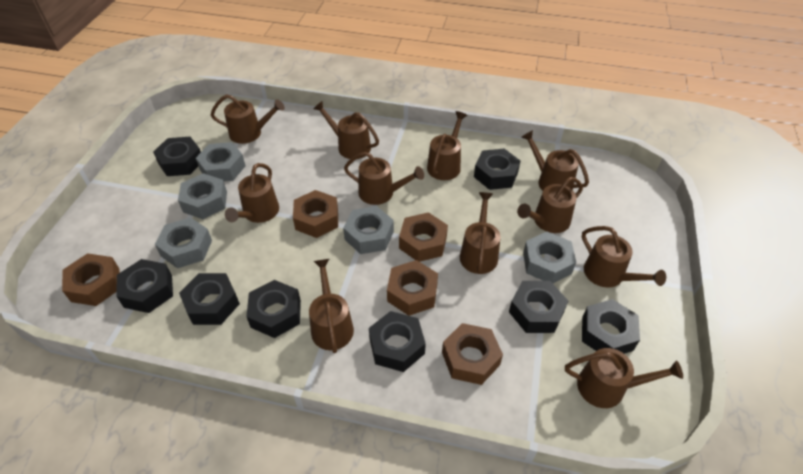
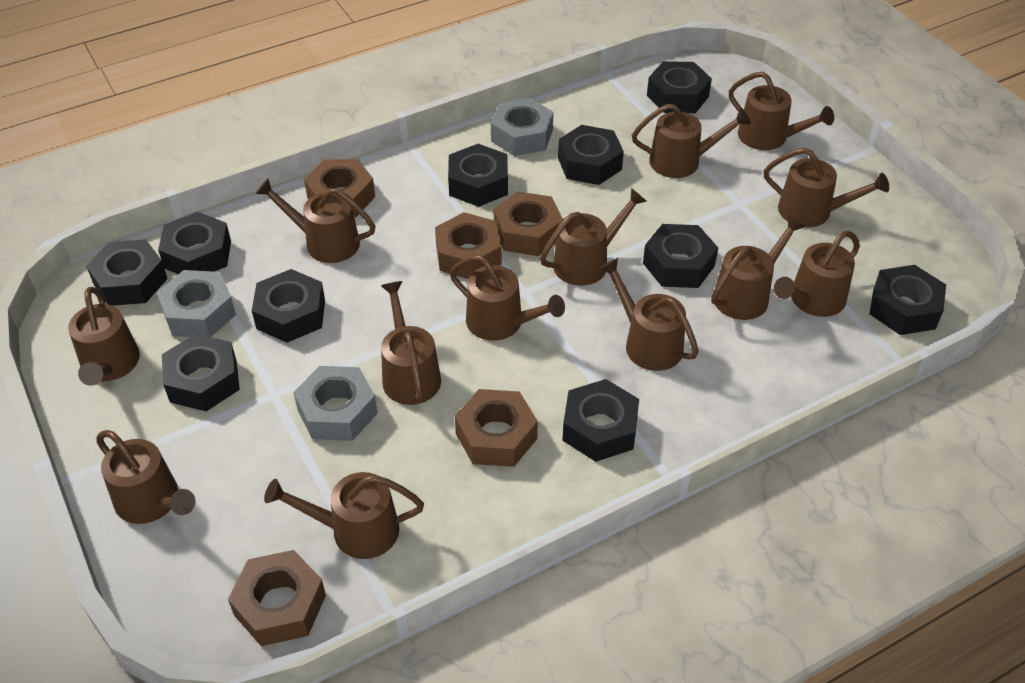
black nut: 8 -> 10
brown watering can: 11 -> 13
grey nut: 5 -> 3

